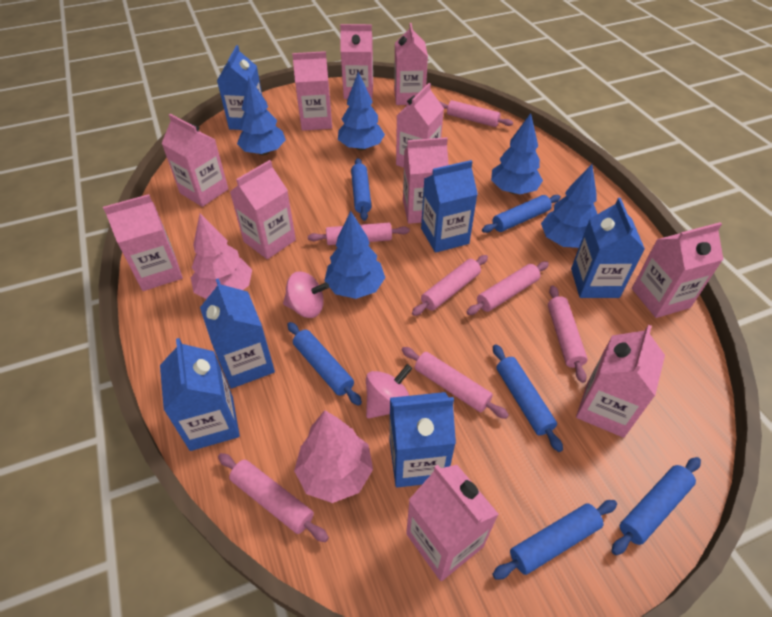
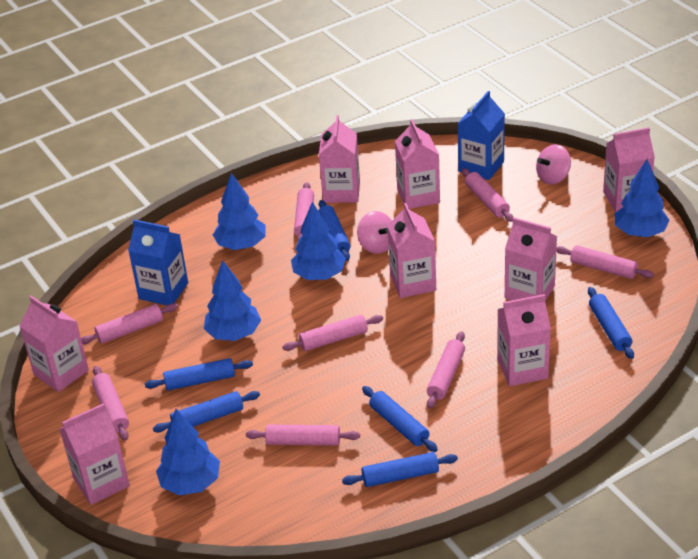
blue carton: 6 -> 2
pink carton: 11 -> 8
pink rolling pin: 7 -> 8
pink tree: 2 -> 0

